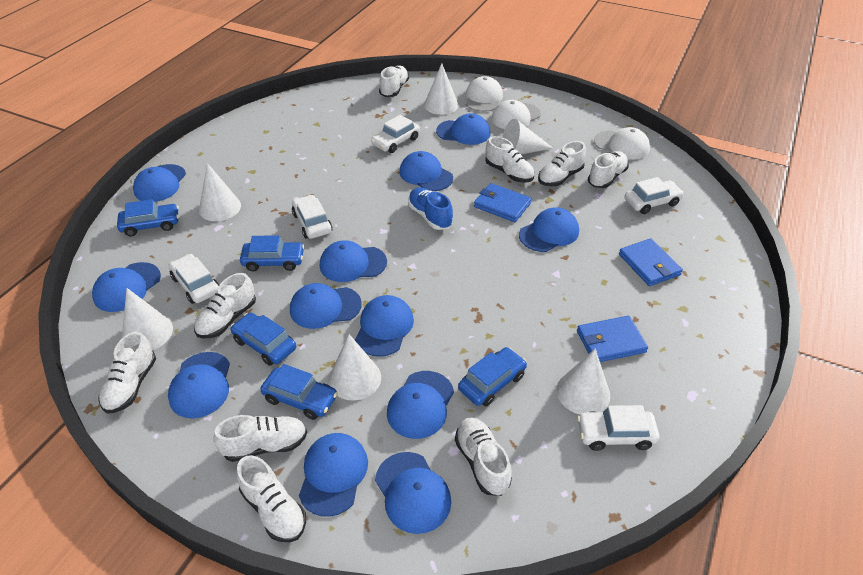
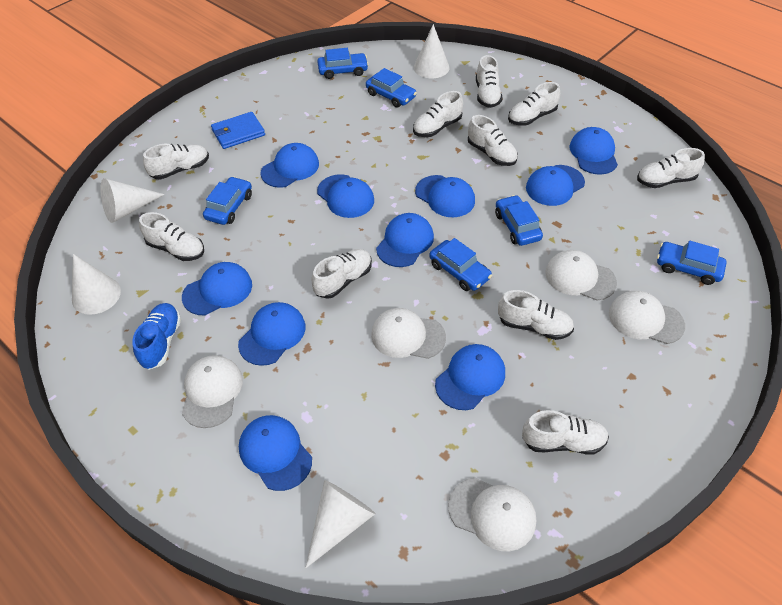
blue cap: 12 -> 10
blue car: 5 -> 6
blue wallet: 3 -> 1
white cap: 3 -> 5
white car: 5 -> 0
white cone: 6 -> 4
white shoe: 9 -> 10

